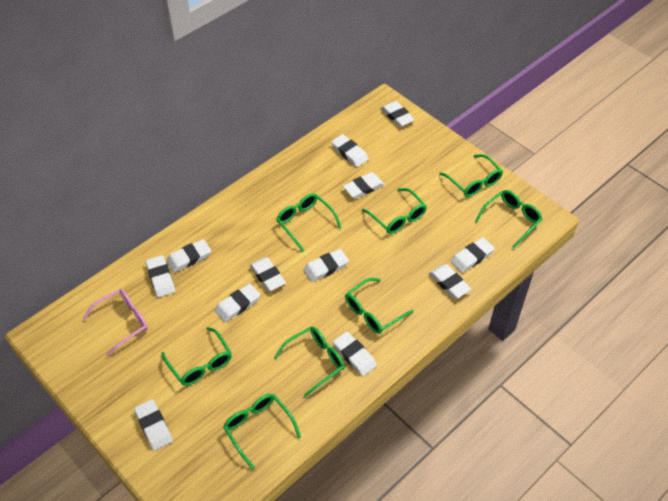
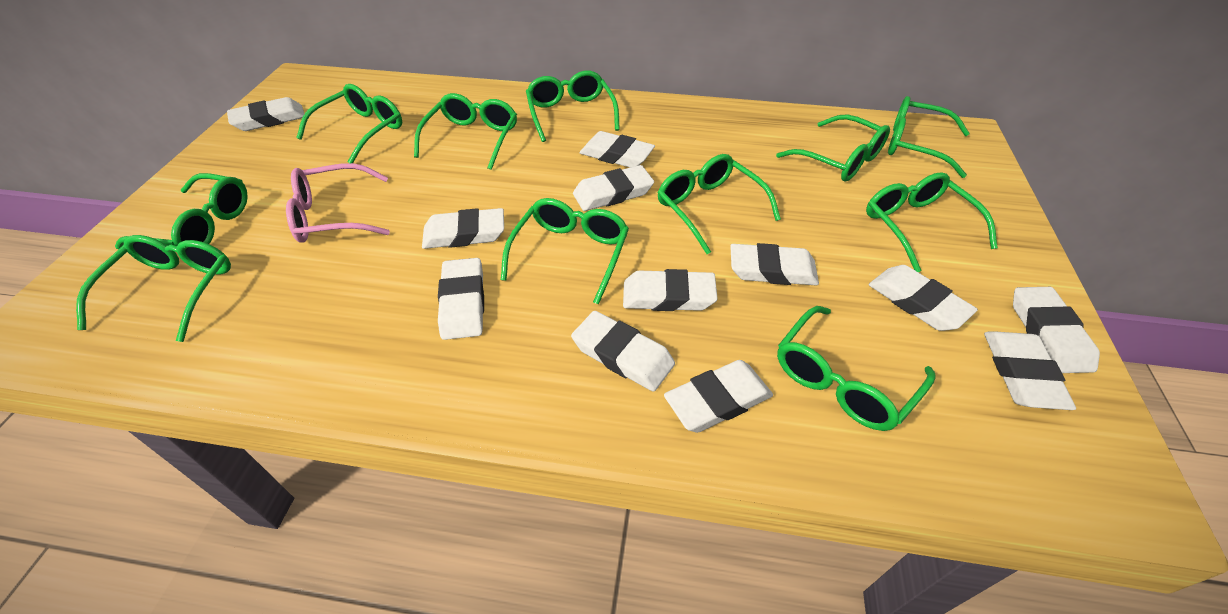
green glasses: 8 -> 11

